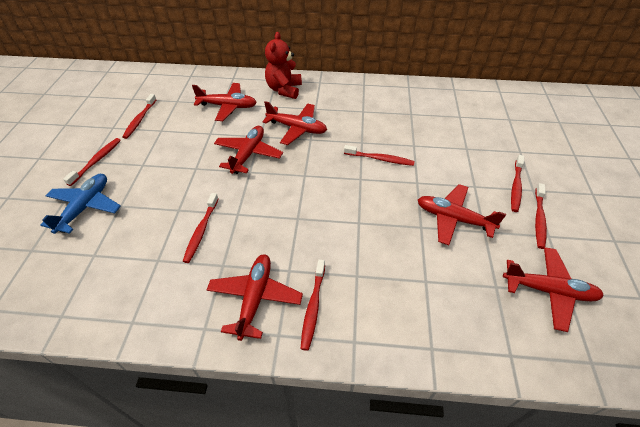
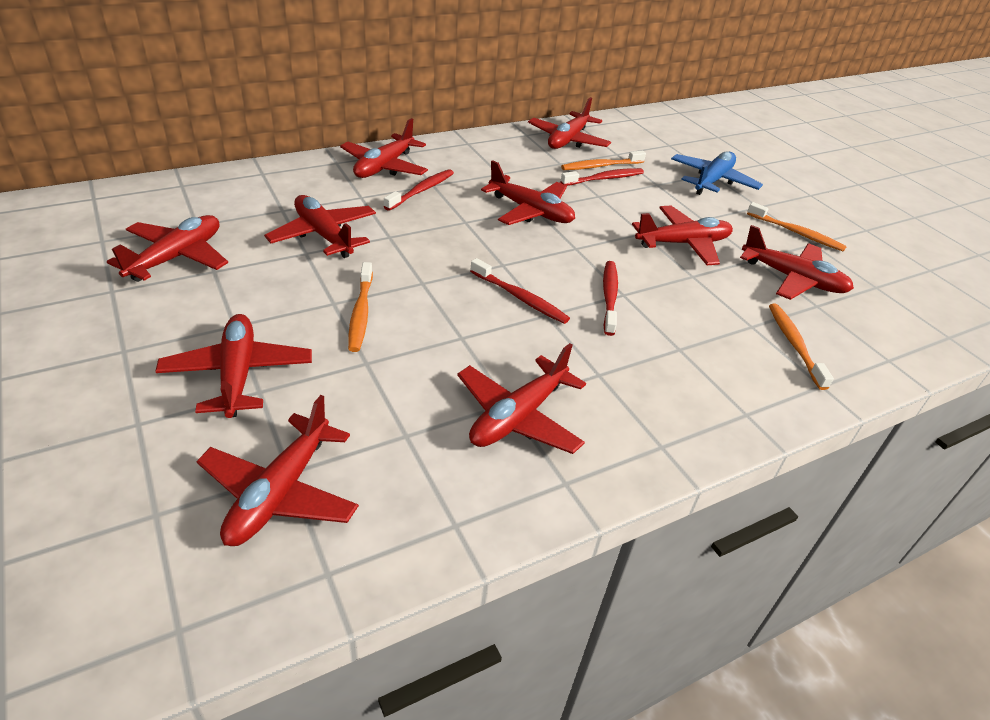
orange toothbrush: 0 -> 4
red plane: 6 -> 10
red teddy bear: 1 -> 0
red toothbrush: 7 -> 4

